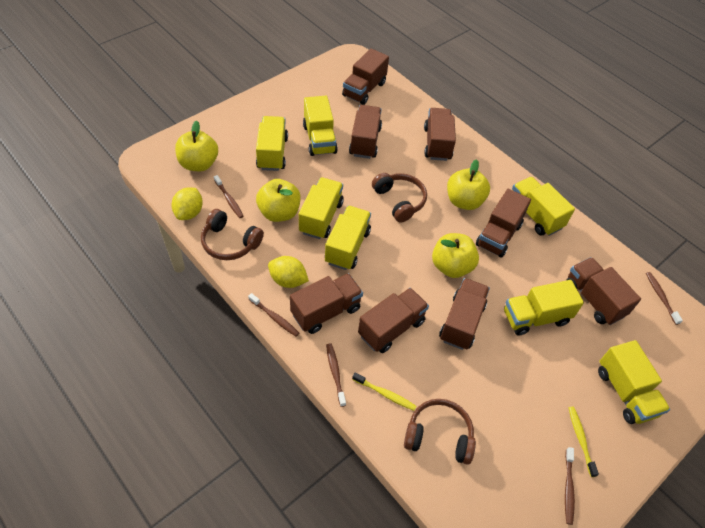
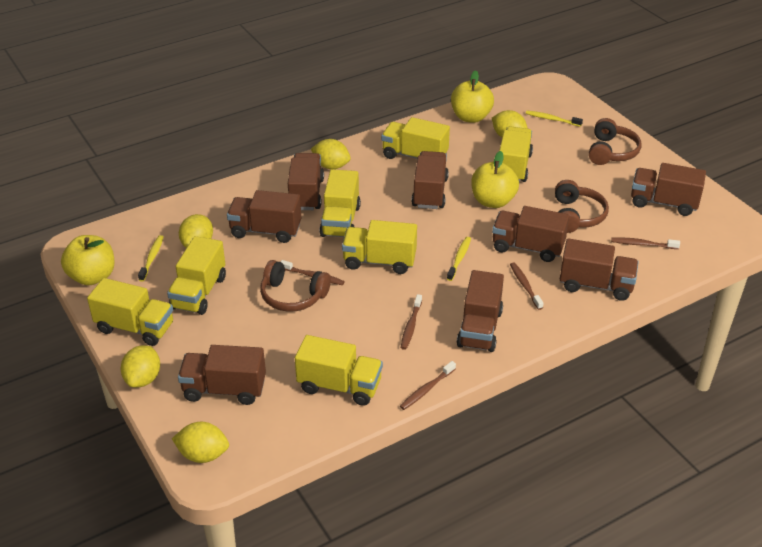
yellow apple: 4 -> 3
yellow lemon: 2 -> 5
yellow toothbrush: 2 -> 3

